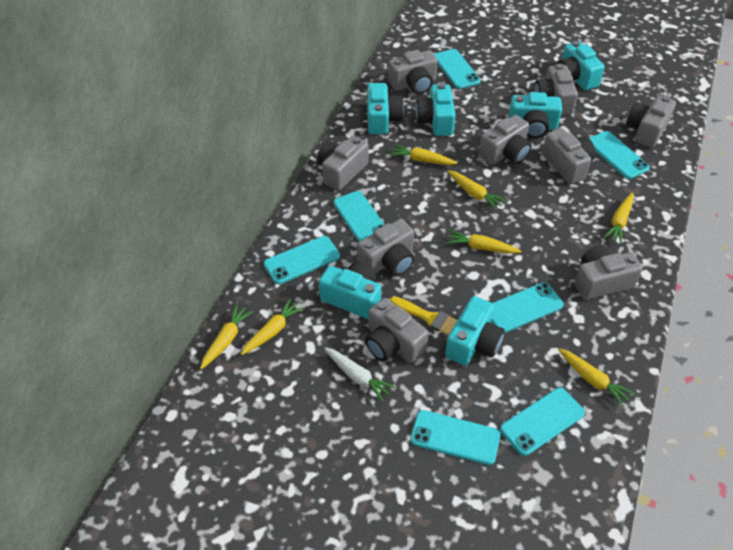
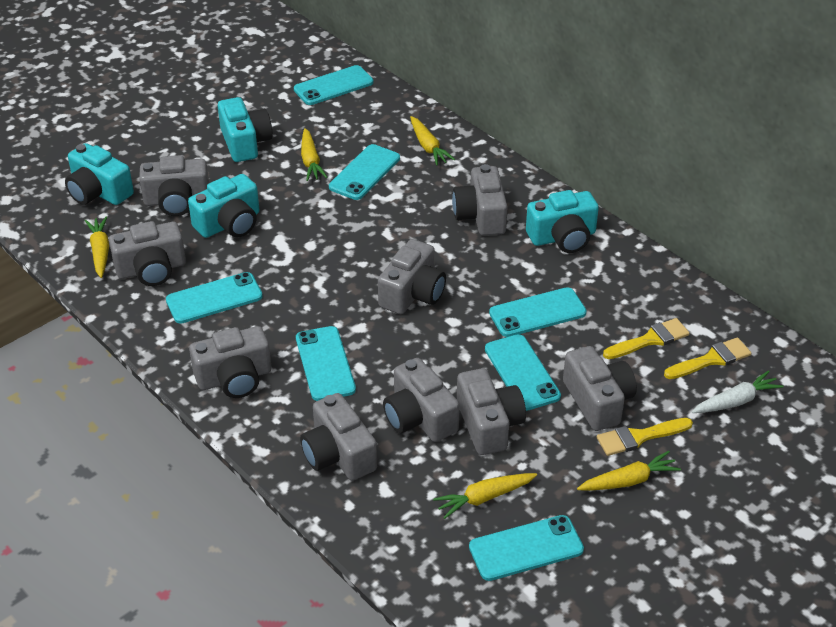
turquoise camera: 6 -> 4
yellow brush: 1 -> 3
yellow carrot: 7 -> 5

